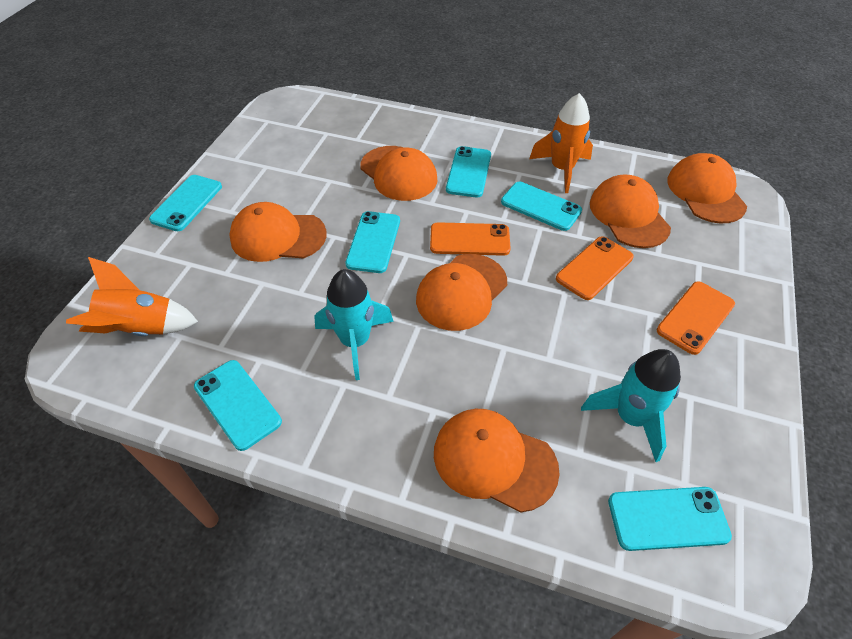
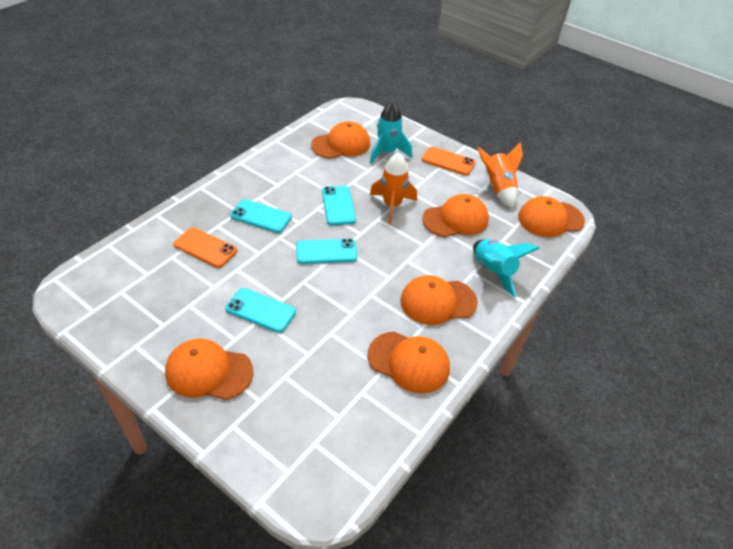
orange phone: 3 -> 2
turquoise phone: 6 -> 4

